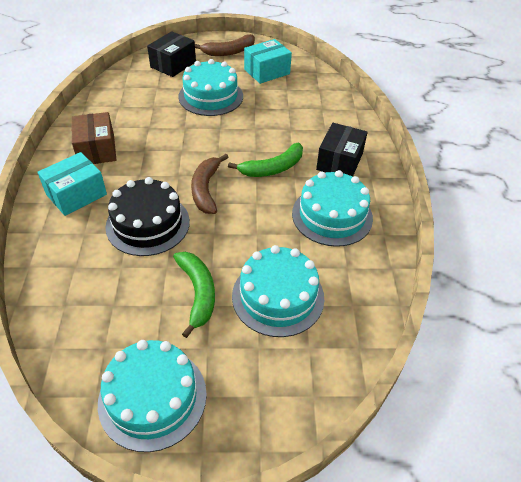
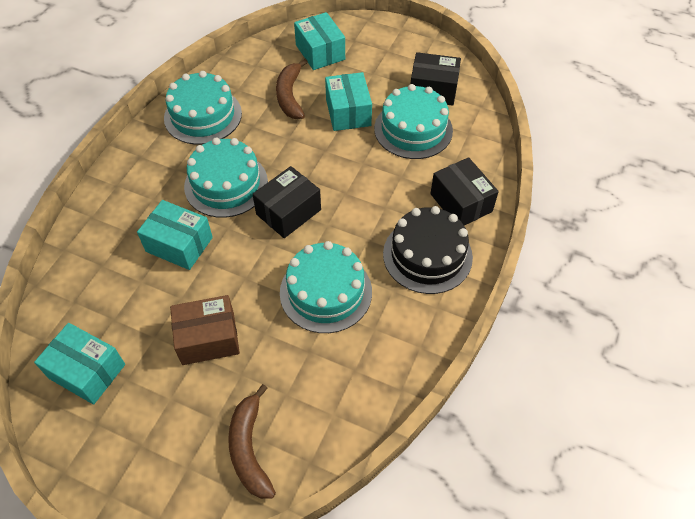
black box: 2 -> 3
green banana: 2 -> 0
turquoise box: 2 -> 4

